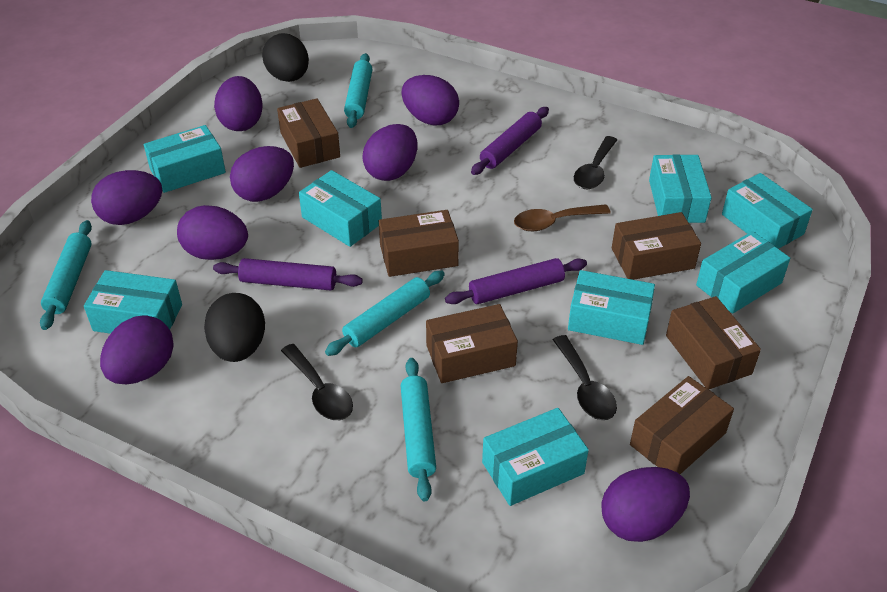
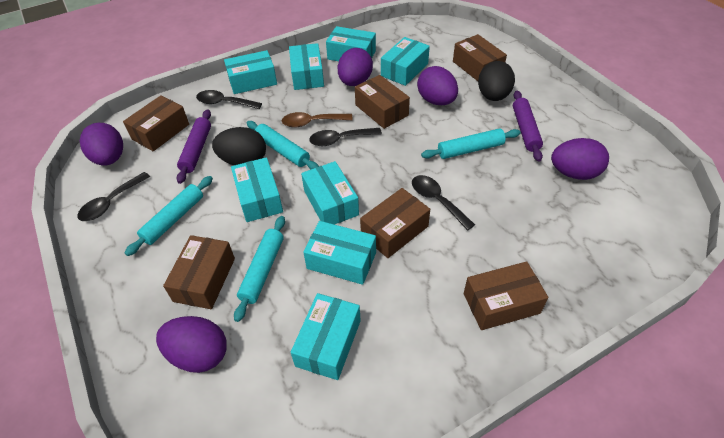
black spoon: 3 -> 4
purple egg: 8 -> 5
purple rolling pin: 3 -> 2

